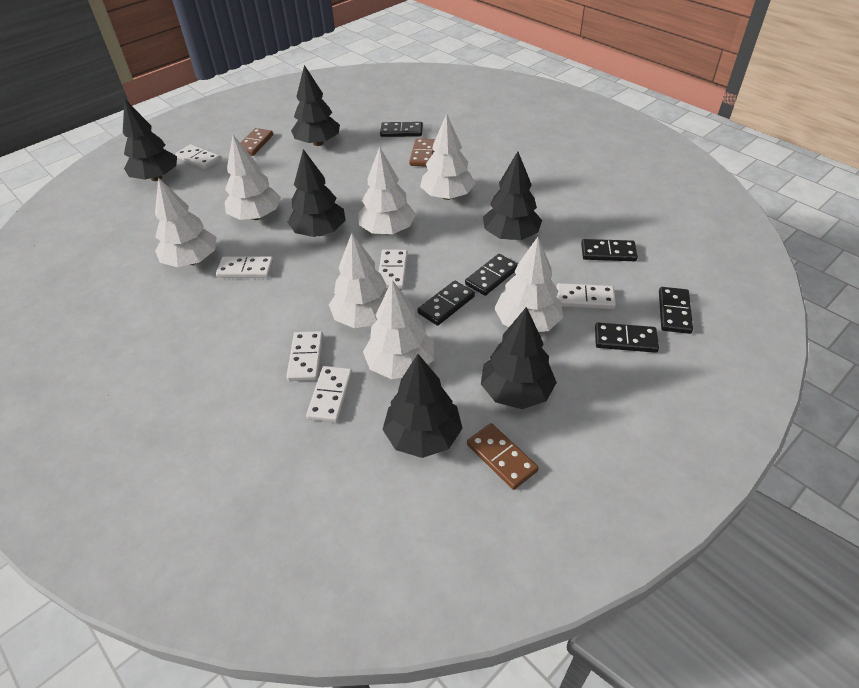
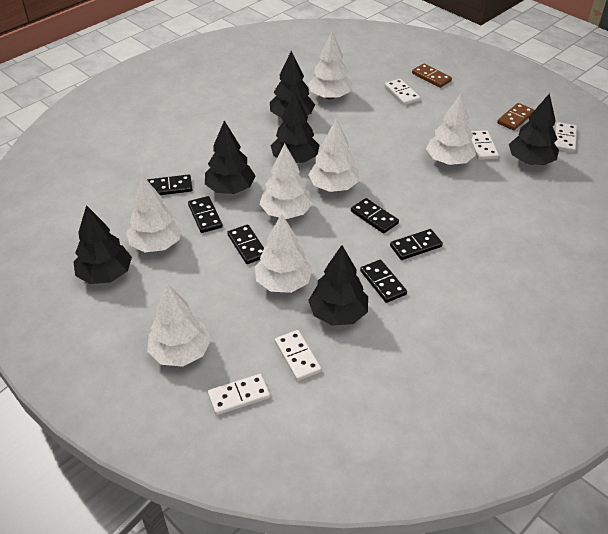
brown domino: 3 -> 2
white domino: 6 -> 5

